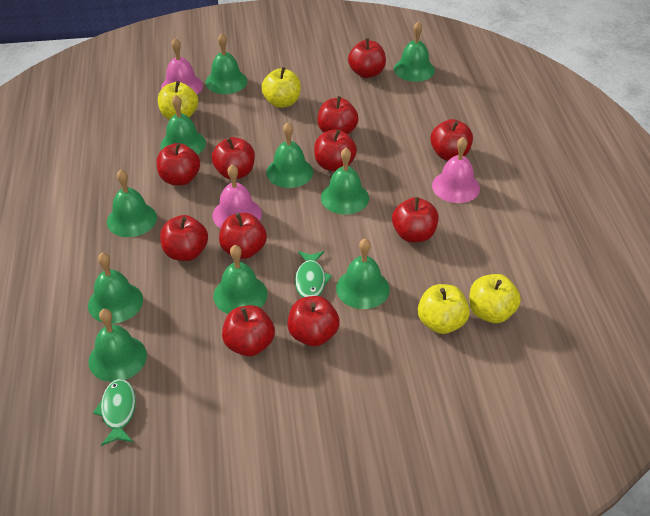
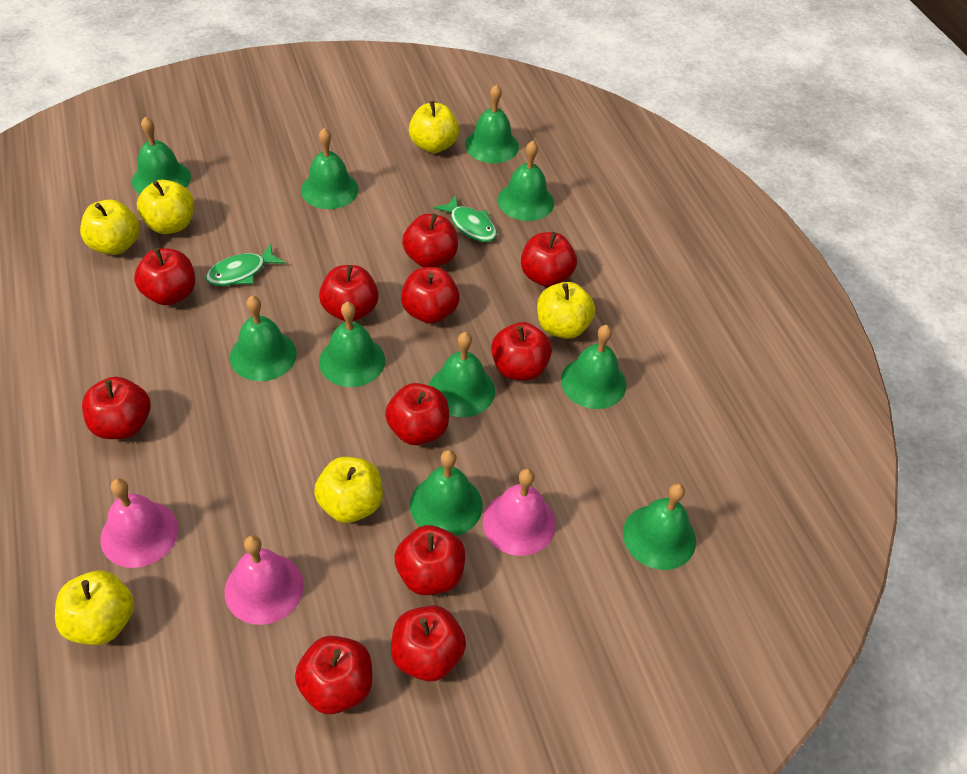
yellow apple: 4 -> 6

